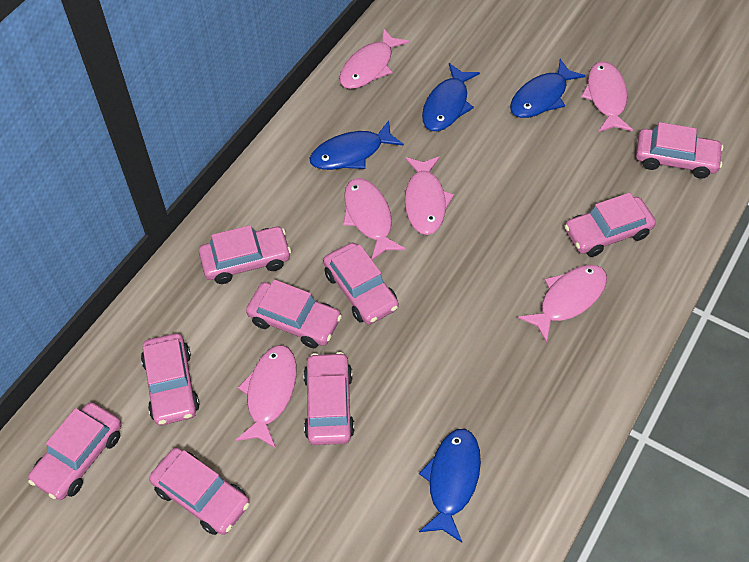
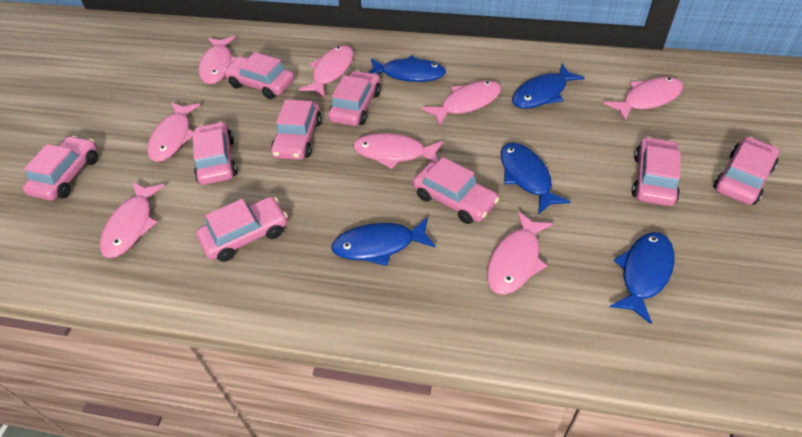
blue fish: 4 -> 5
pink fish: 6 -> 8

